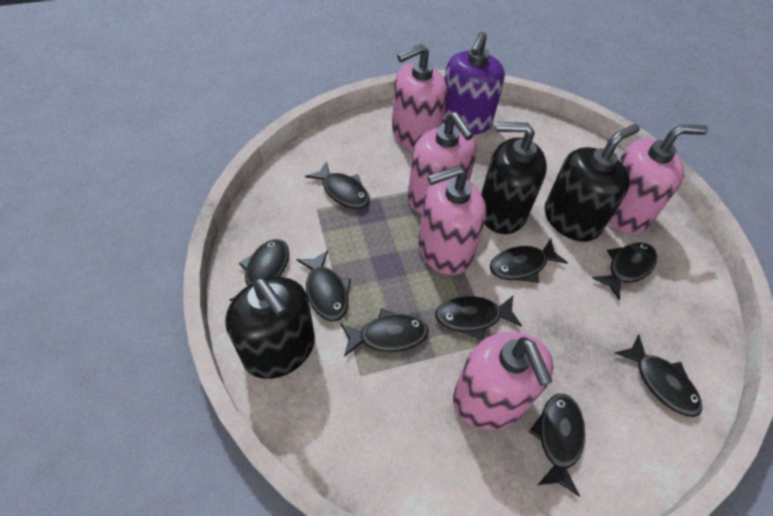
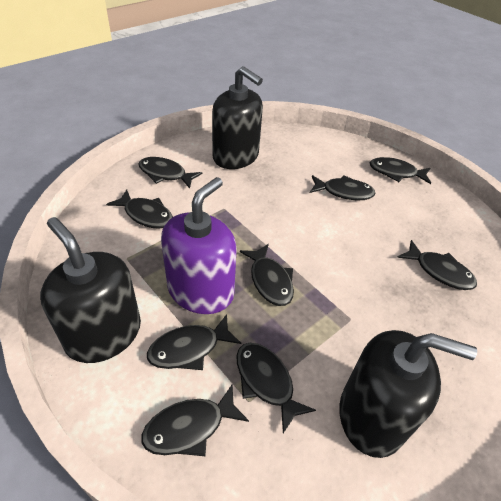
pink soap dispenser: 5 -> 0

